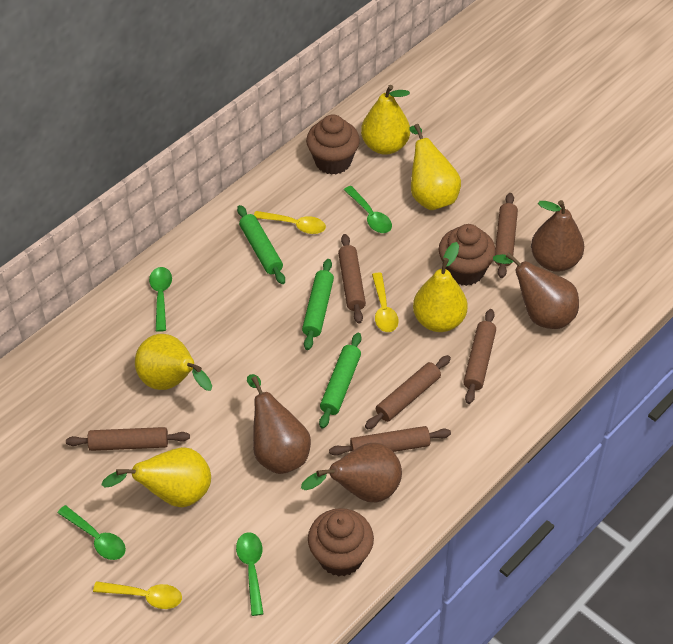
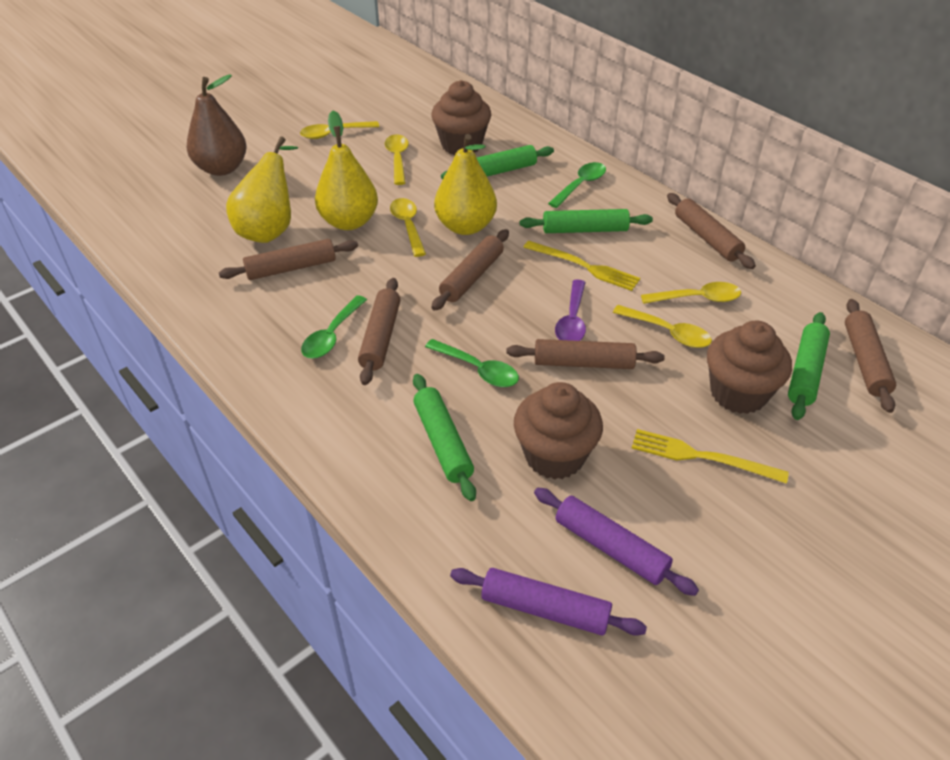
brown pear: 4 -> 1
green rolling pin: 3 -> 4
green spoon: 4 -> 3
purple rolling pin: 0 -> 2
purple spoon: 0 -> 1
yellow fork: 0 -> 2
yellow pear: 5 -> 3
yellow spoon: 3 -> 5

